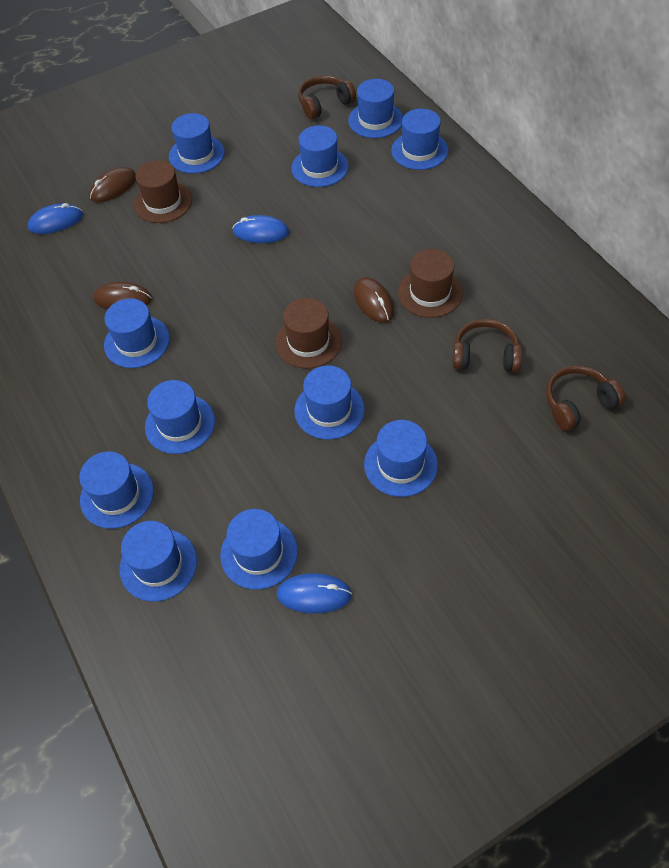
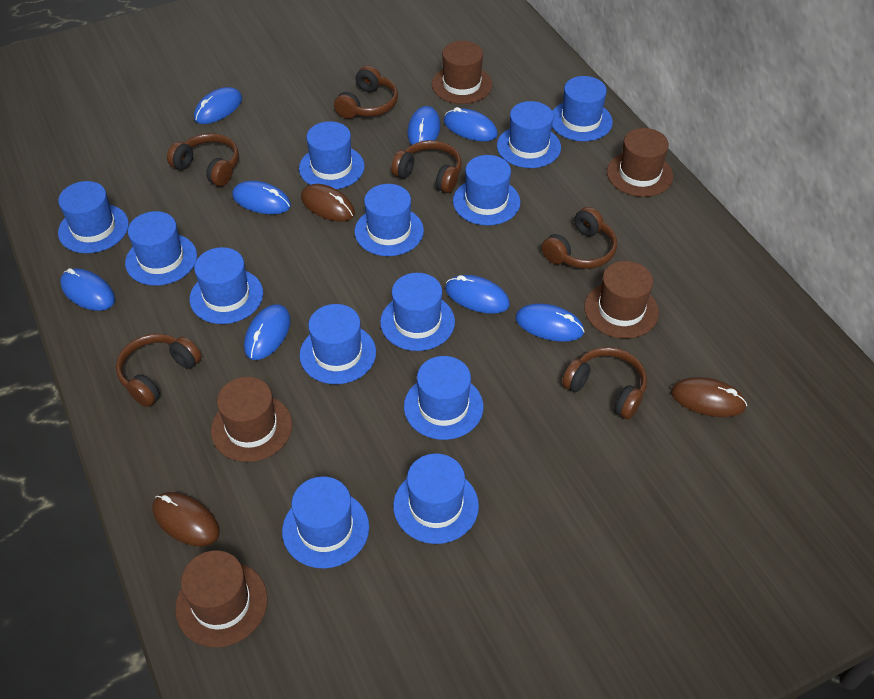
blue hat: 11 -> 13
blue mouse: 3 -> 8
brown hat: 3 -> 5
brown headphones: 3 -> 6

